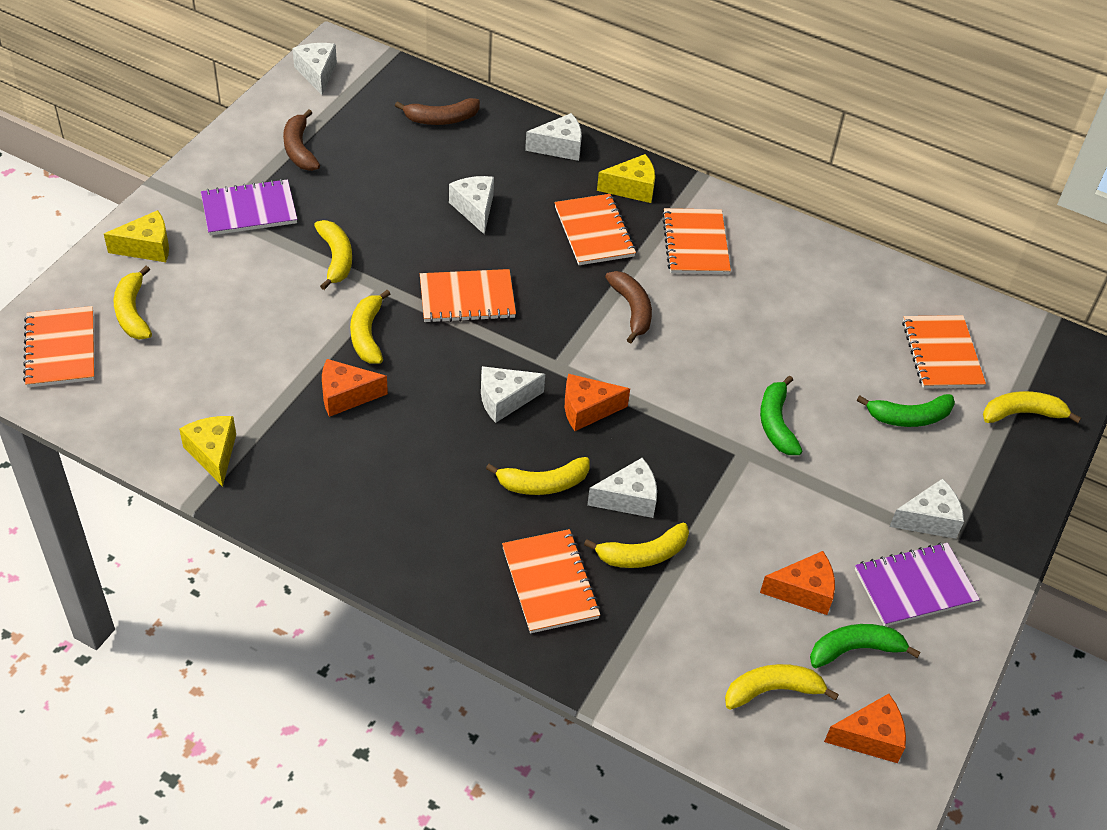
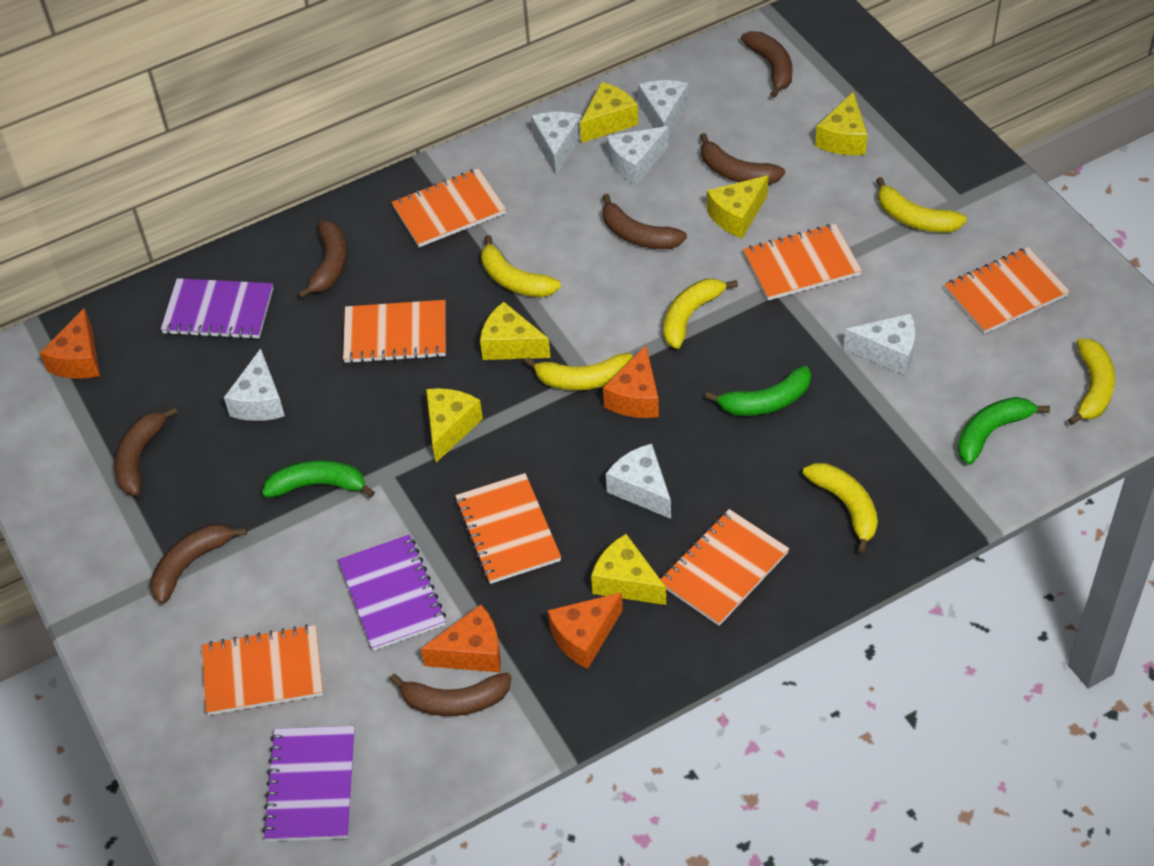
brown banana: 3 -> 7
orange notebook: 6 -> 7
purple notebook: 2 -> 3
yellow banana: 7 -> 6
yellow cheese: 3 -> 6

